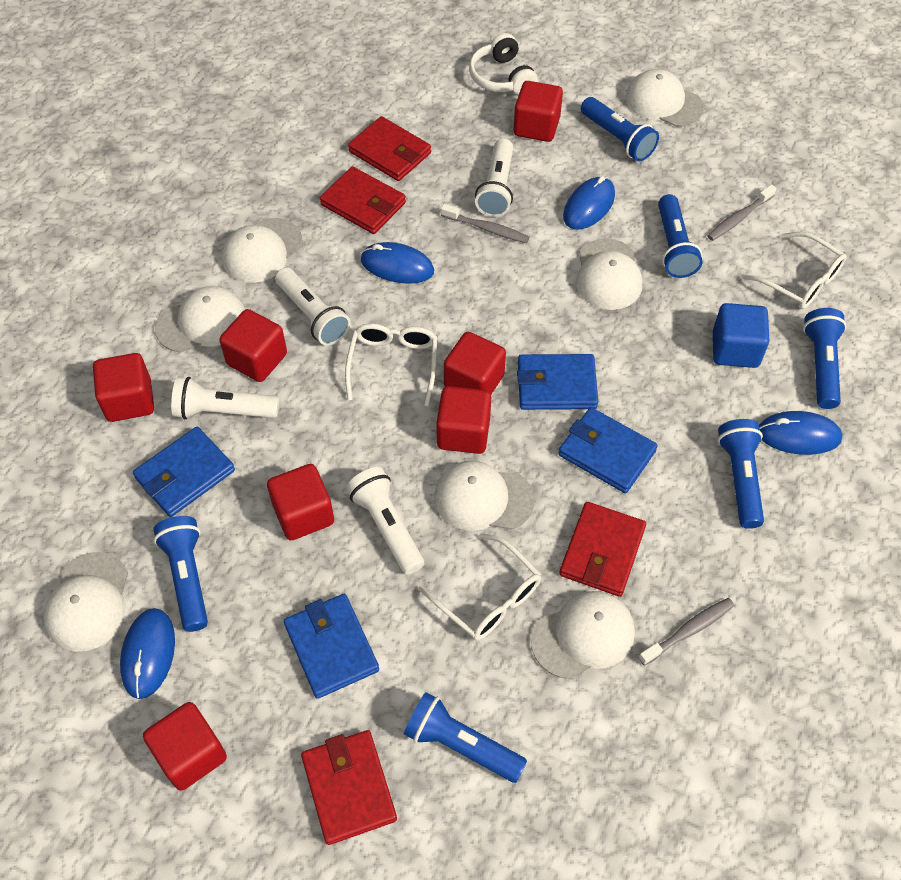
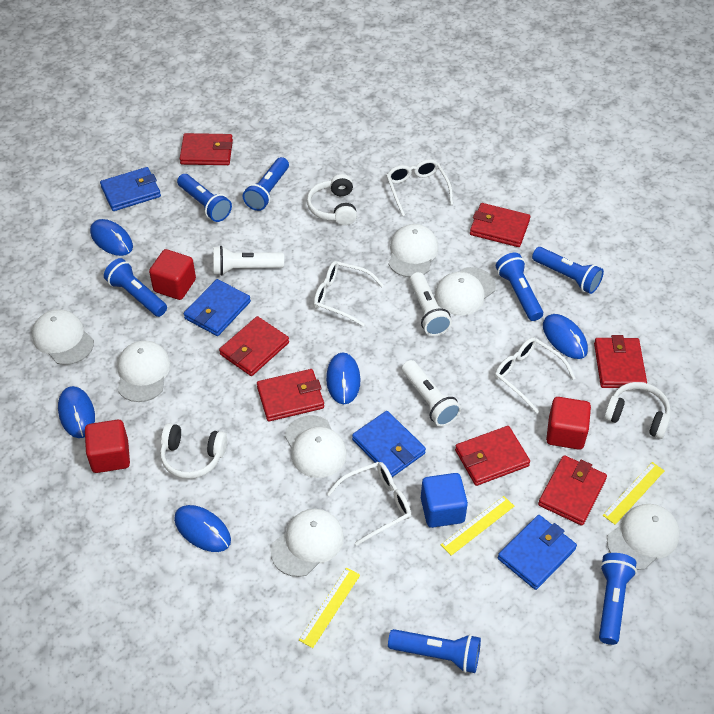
blue flashlight: 6 -> 7
blue mouse: 4 -> 5
grey toothbrush: 3 -> 0
red cube: 7 -> 3
red wallet: 4 -> 7
white flashlight: 4 -> 3
white glasses: 3 -> 4
white headphones: 1 -> 3
yellow ruler: 0 -> 3

